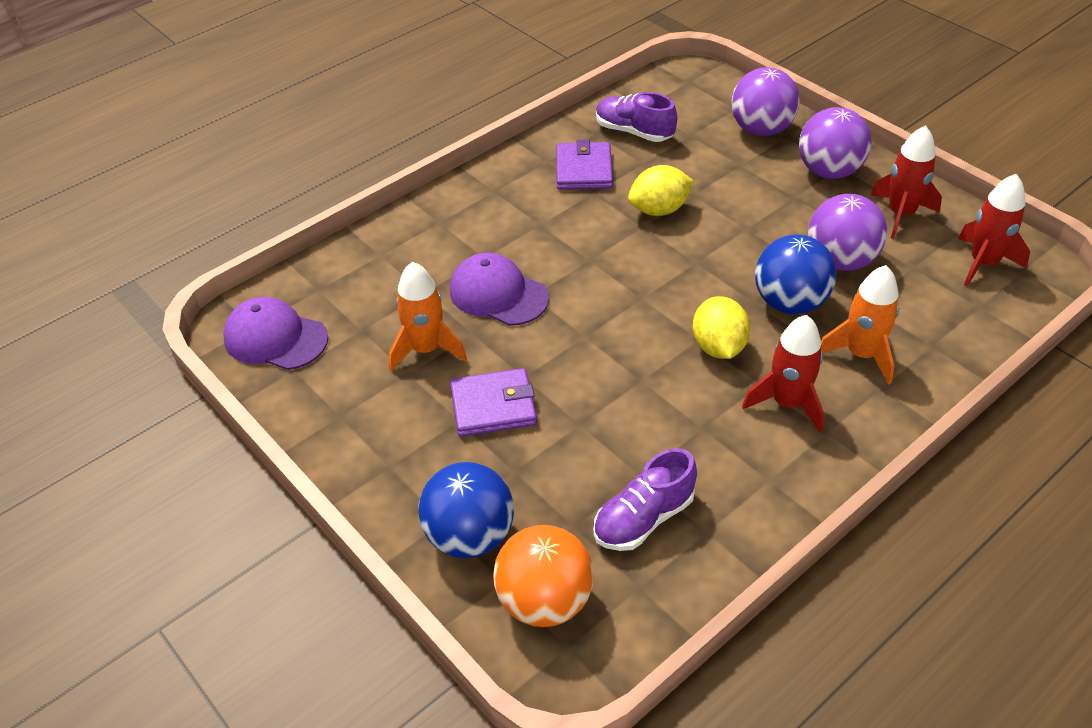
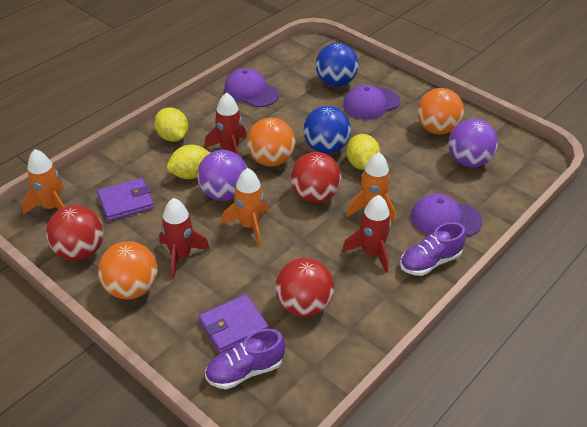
orange ball: 1 -> 3
orange rocket: 2 -> 3
purple ball: 3 -> 2
purple cap: 2 -> 3
red ball: 0 -> 3
yellow lemon: 2 -> 3

